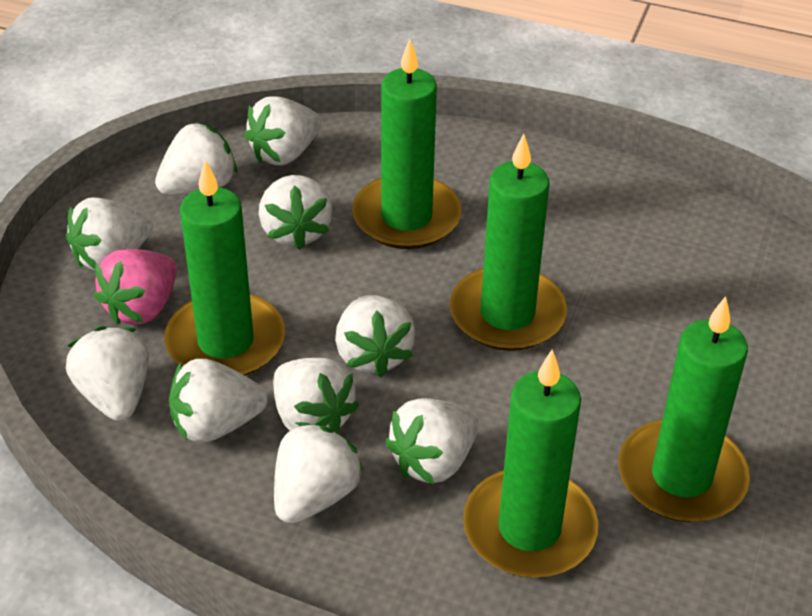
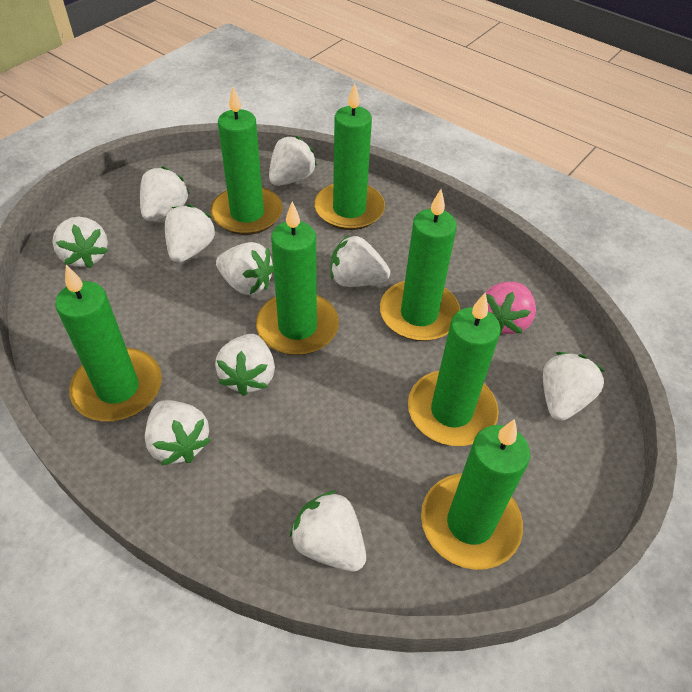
green candle: 5 -> 7

